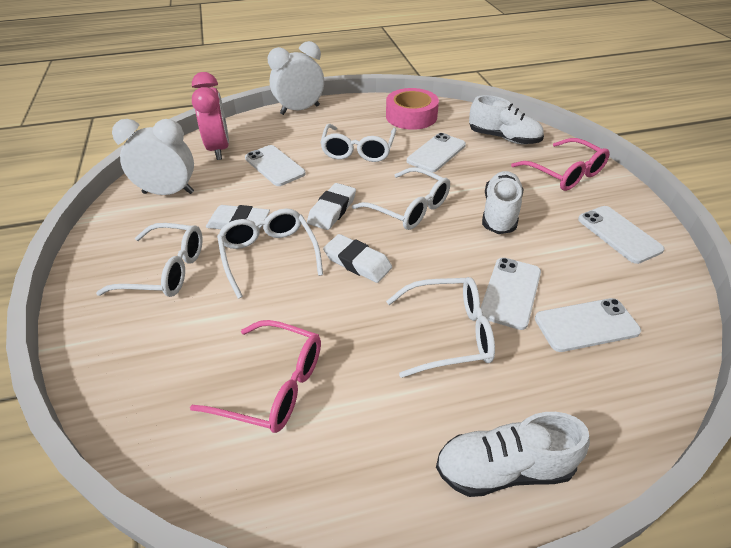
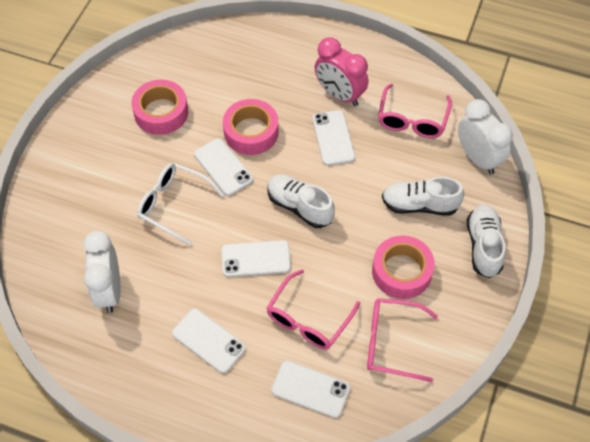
pink glasses: 2 -> 3
pink tape: 1 -> 3
white eraser: 3 -> 0
white glasses: 5 -> 1

